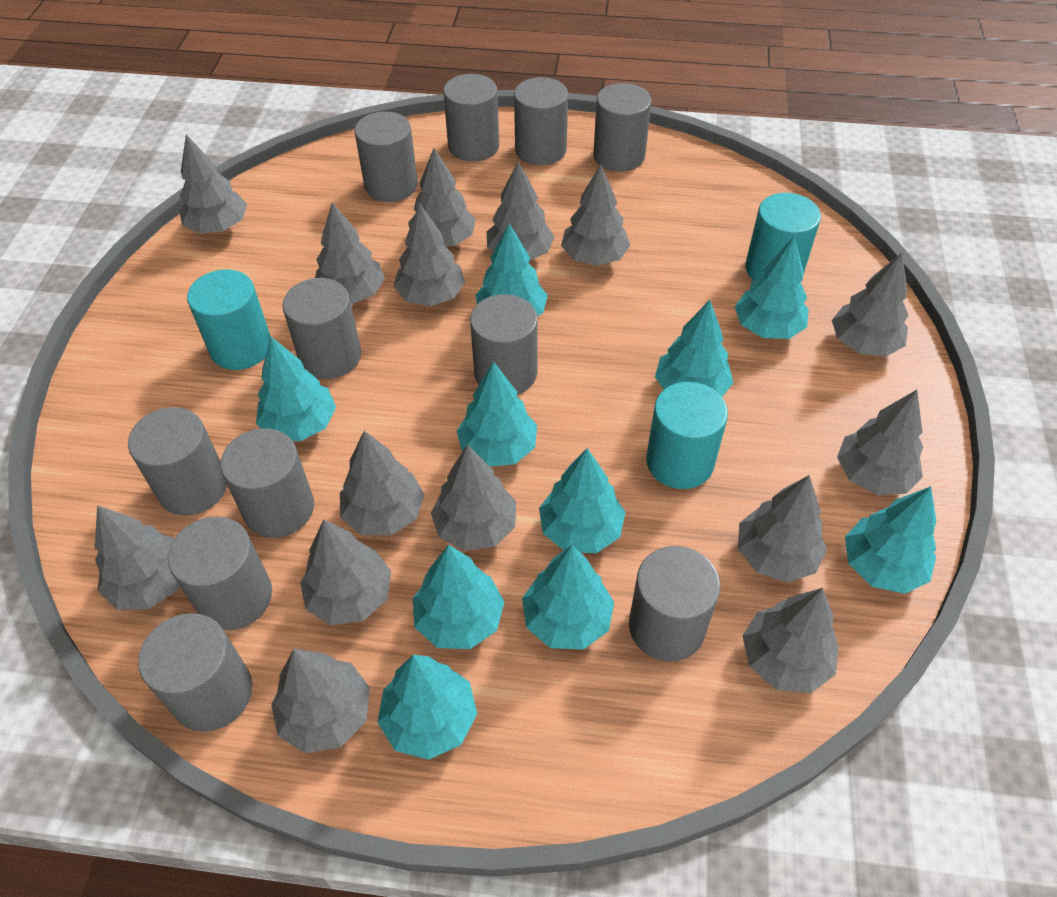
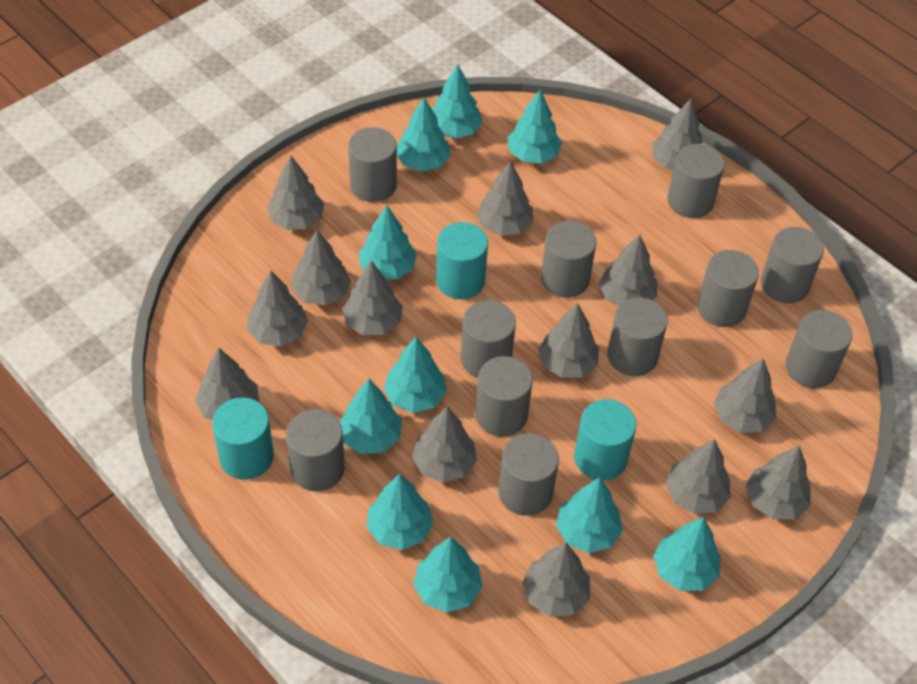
grey tree: 15 -> 14

